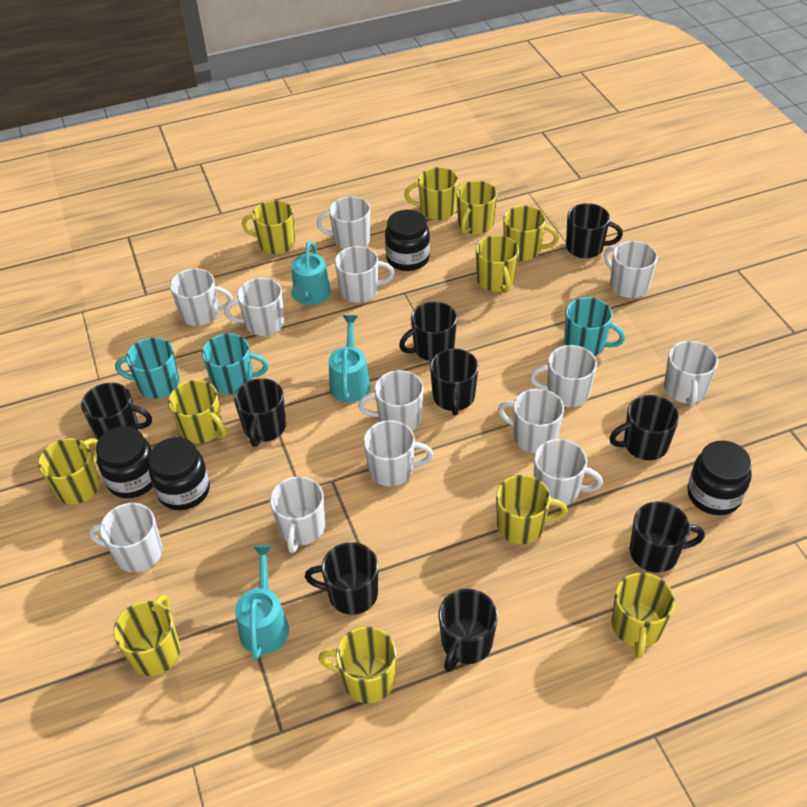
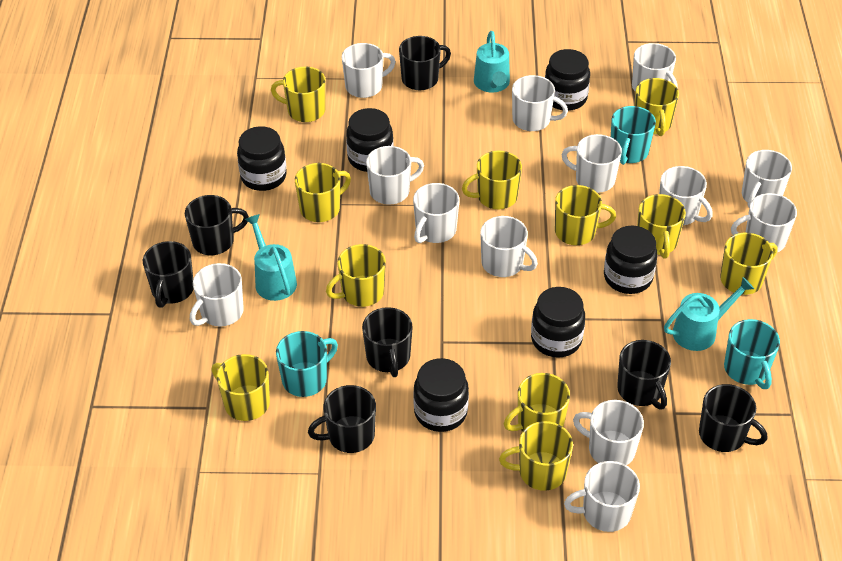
black jar: 4 -> 6
black mug: 9 -> 7

